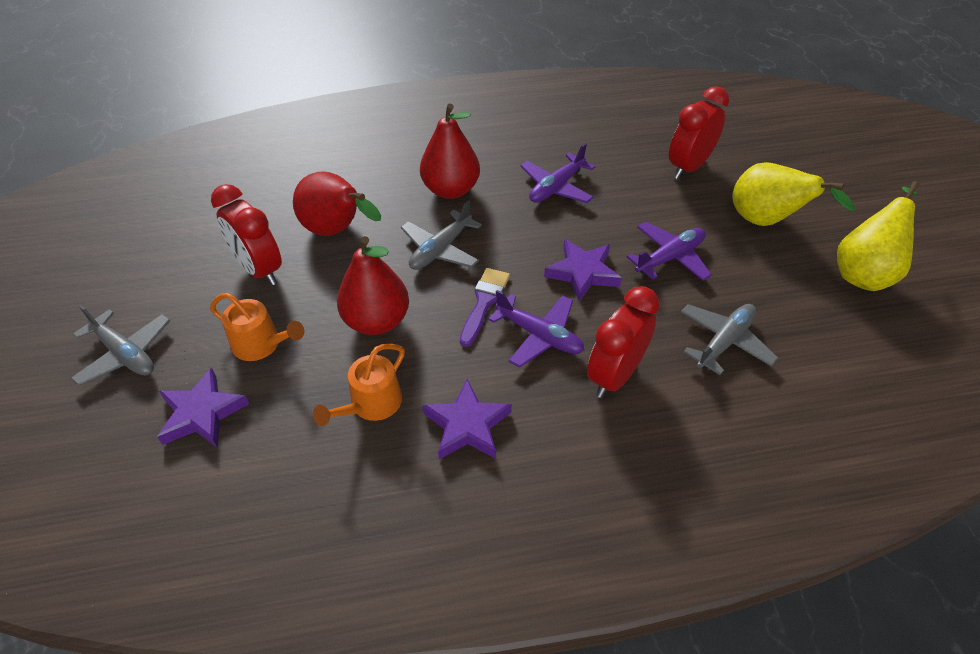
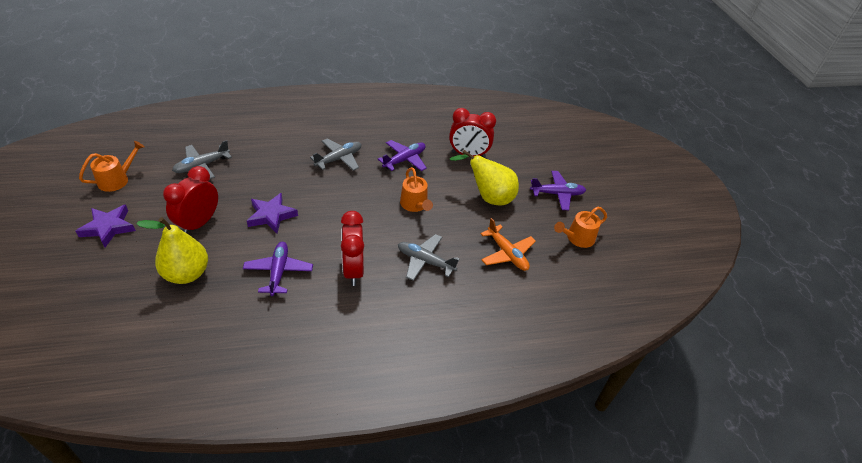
orange plane: 0 -> 1
orange watering can: 2 -> 3
purple brush: 1 -> 0
purple star: 3 -> 2
red pear: 3 -> 0

